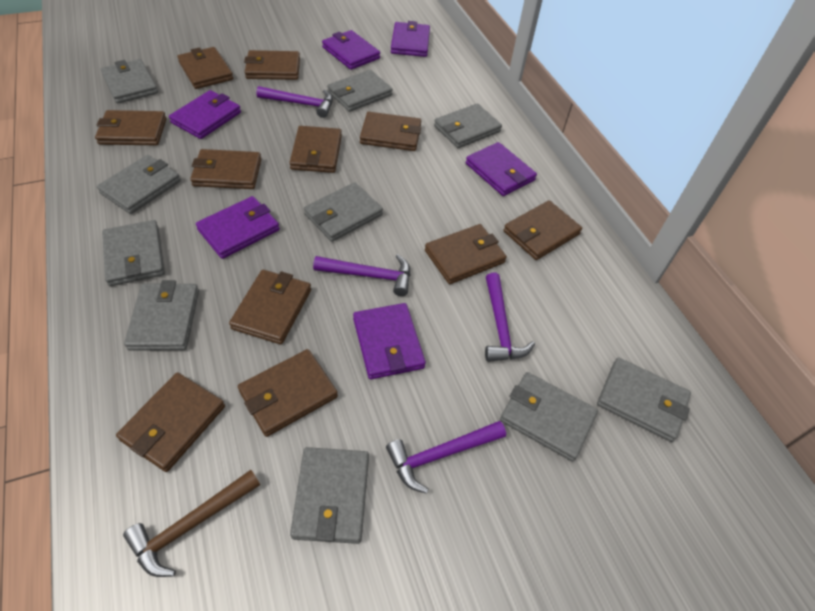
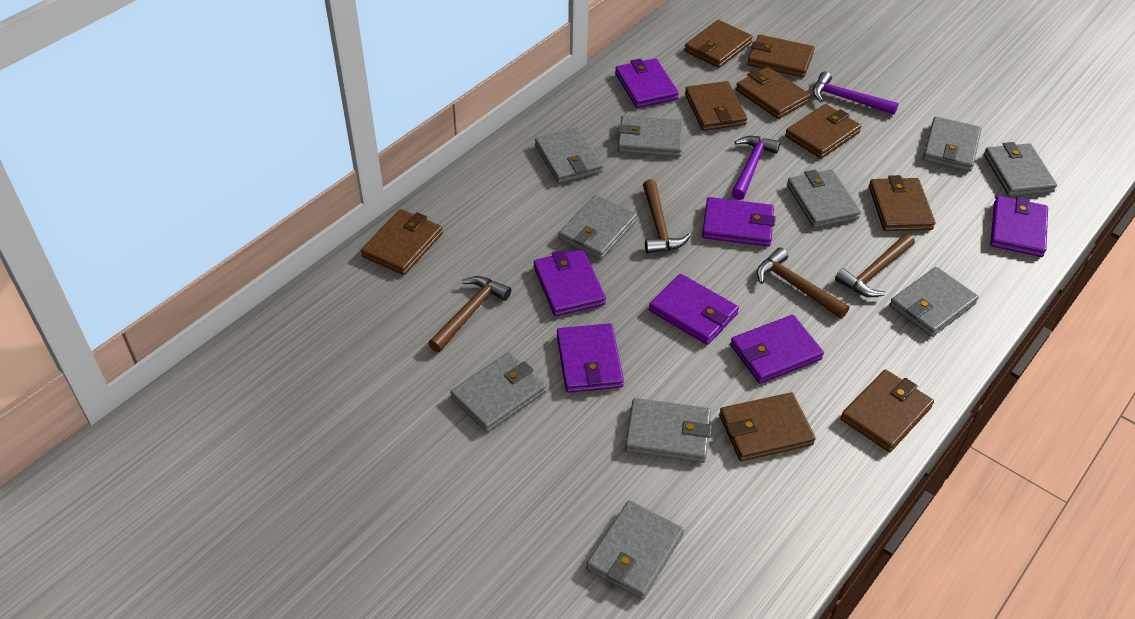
brown hammer: 1 -> 4
brown wallet: 11 -> 9
purple hammer: 4 -> 2
purple wallet: 6 -> 7

